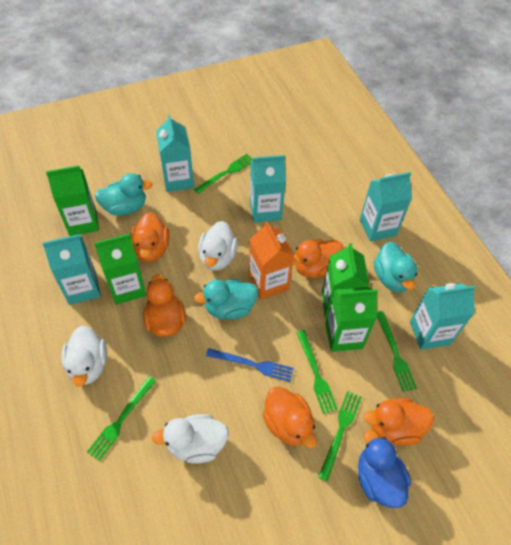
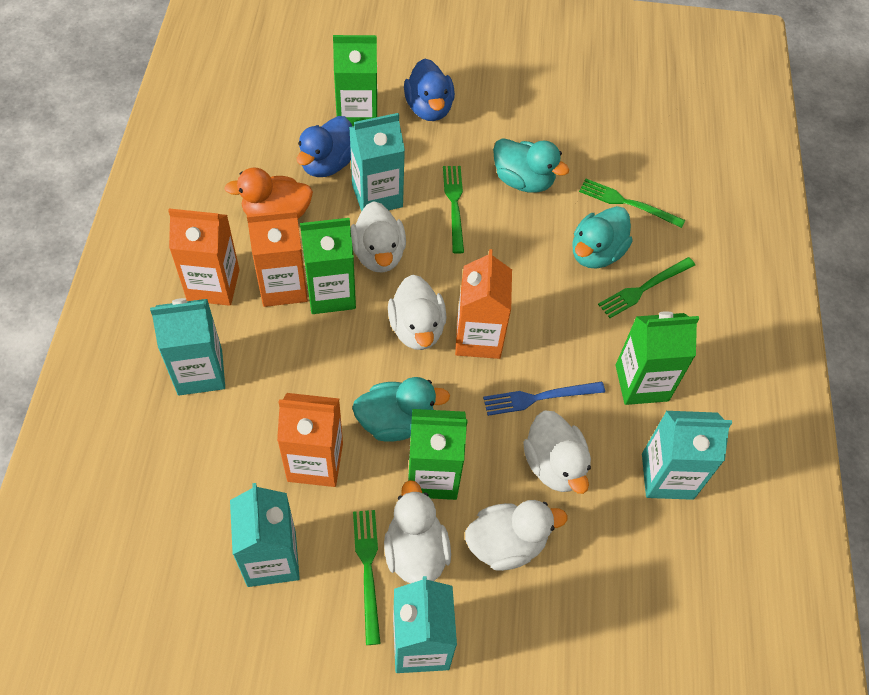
blue duck: 1 -> 2
green fork: 5 -> 4
orange carton: 1 -> 4
orange duck: 5 -> 1
white duck: 3 -> 5

